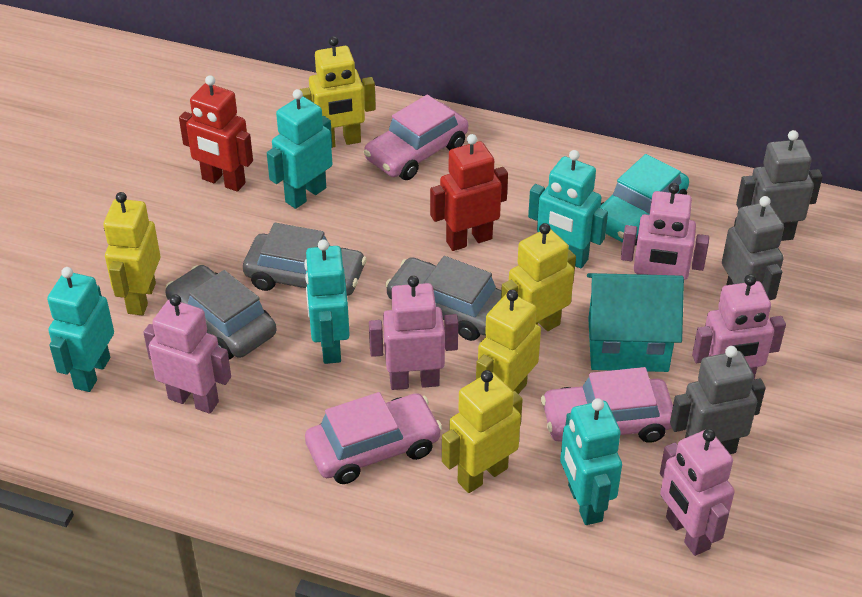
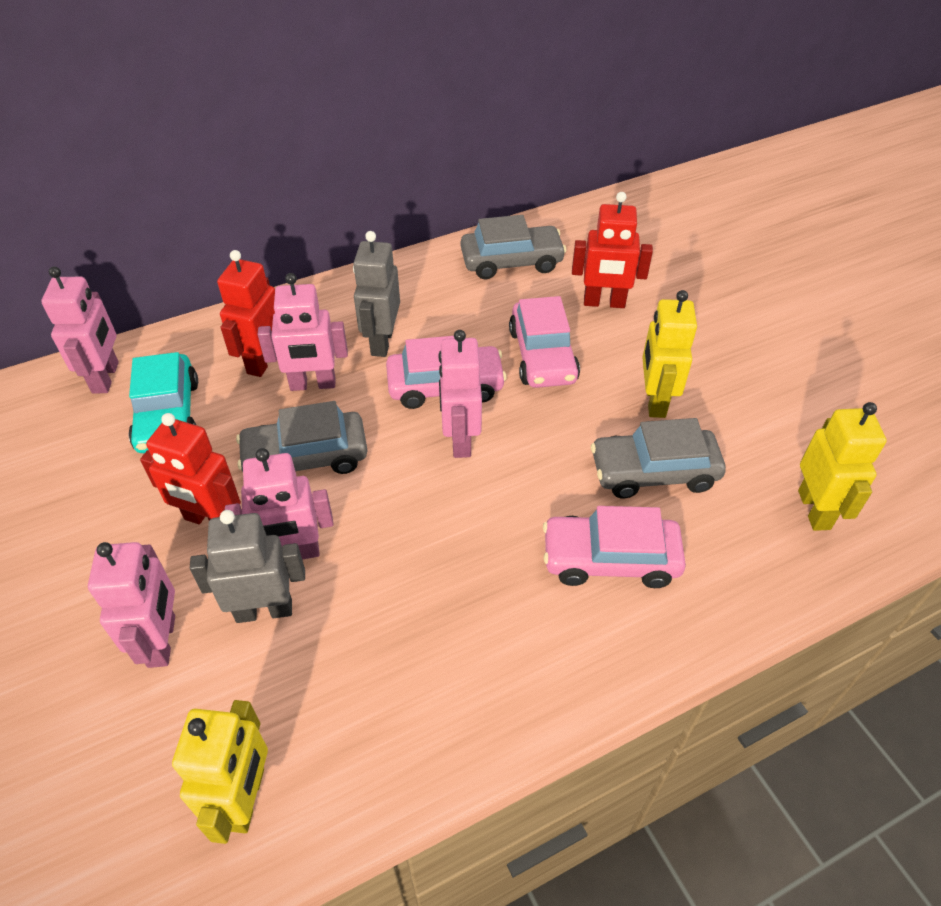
grey robot: 3 -> 2
red robot: 2 -> 3
turquoise house: 1 -> 0
turquoise robot: 5 -> 0
yellow robot: 5 -> 3

